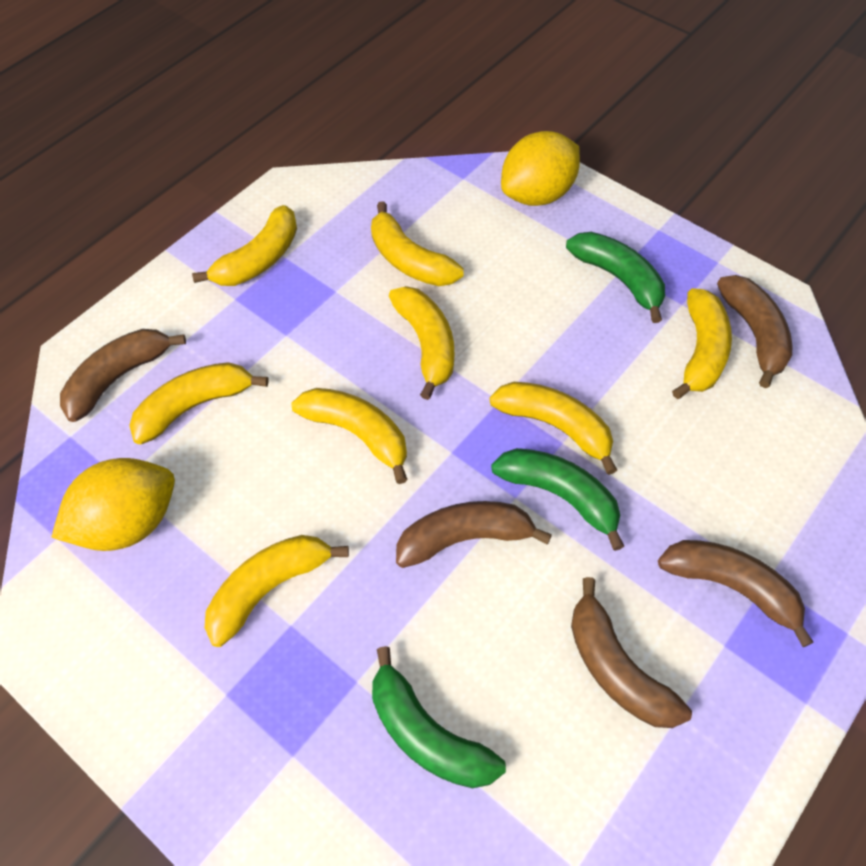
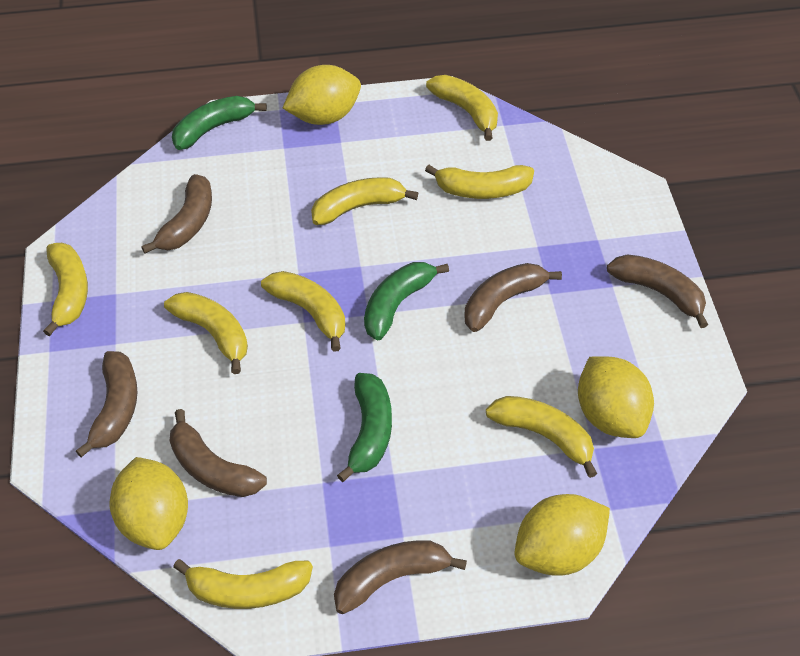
brown banana: 5 -> 6
yellow lemon: 2 -> 4

